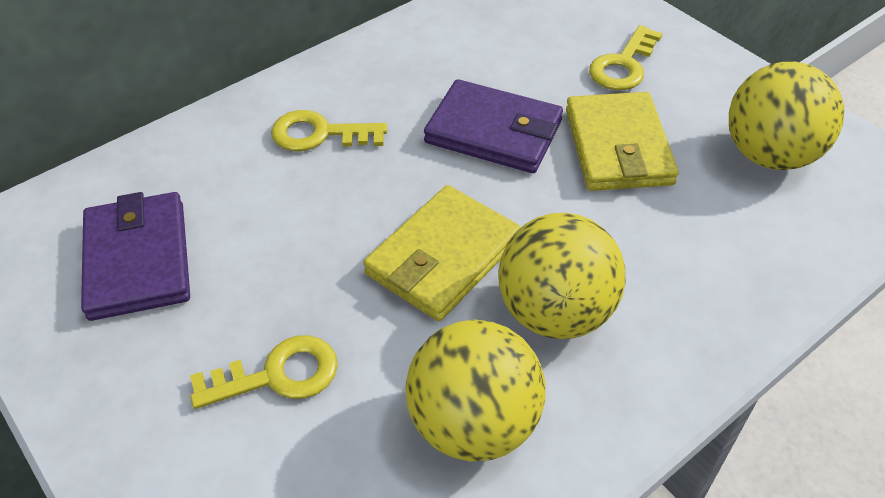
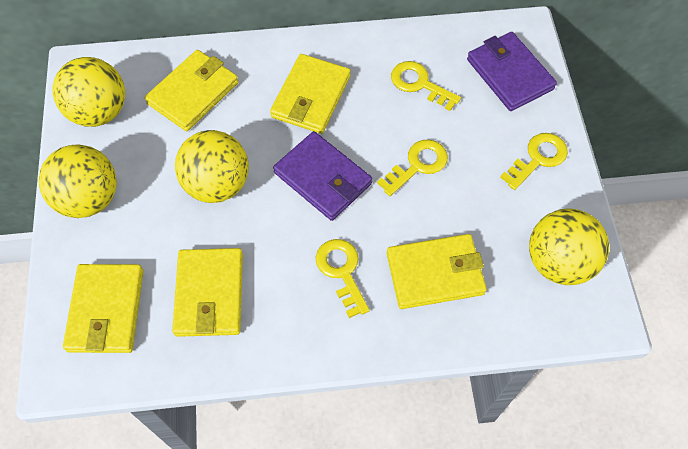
yellow ball: 3 -> 4
yellow key: 3 -> 4
yellow wallet: 2 -> 5

